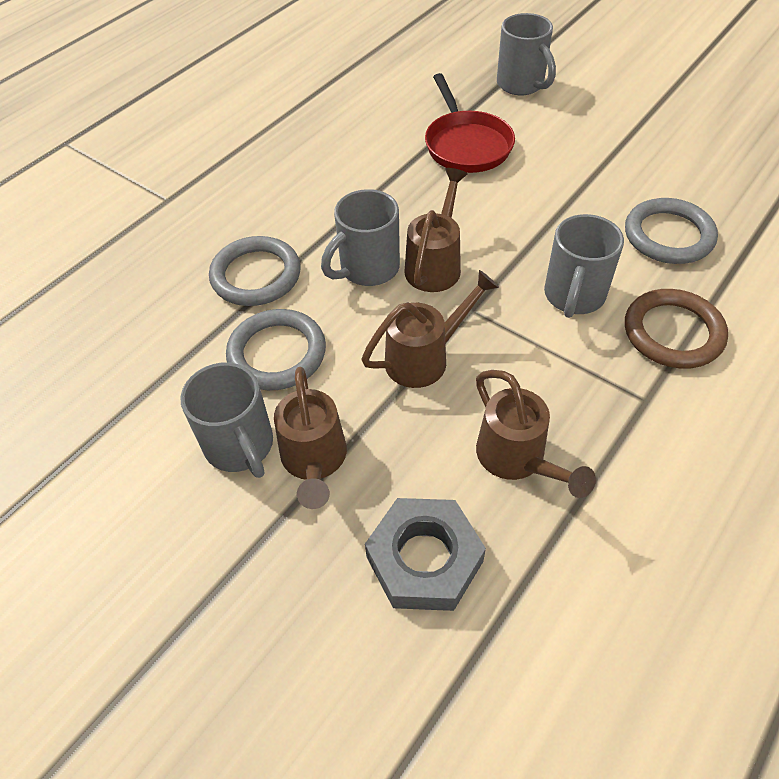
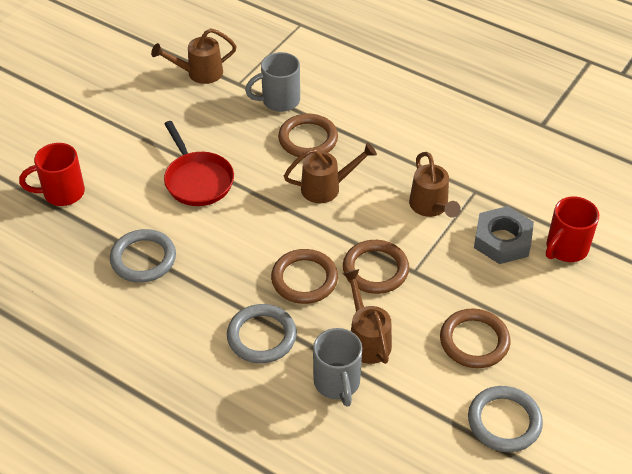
brown ring: 1 -> 4
grey mug: 4 -> 2
red mug: 0 -> 2

